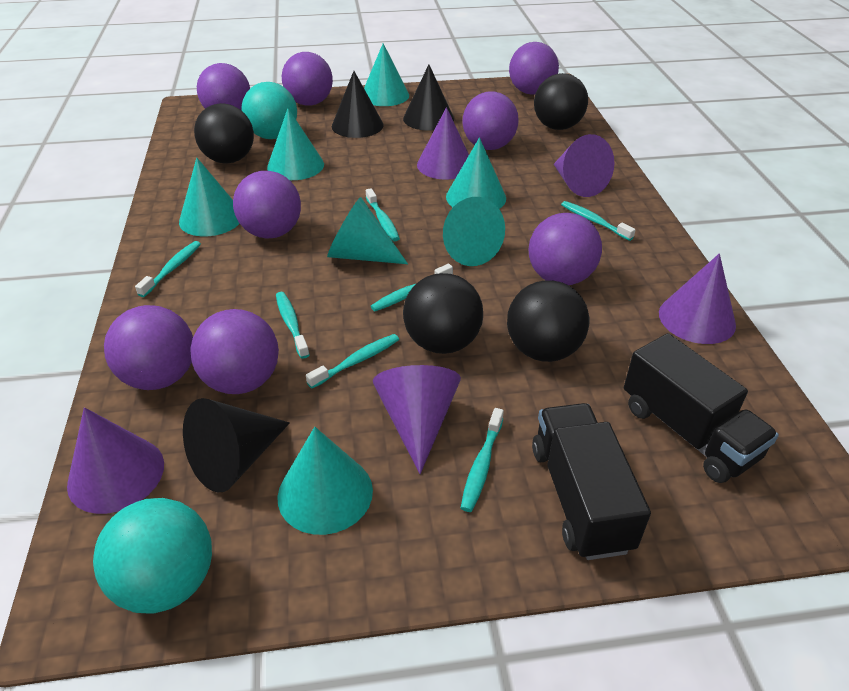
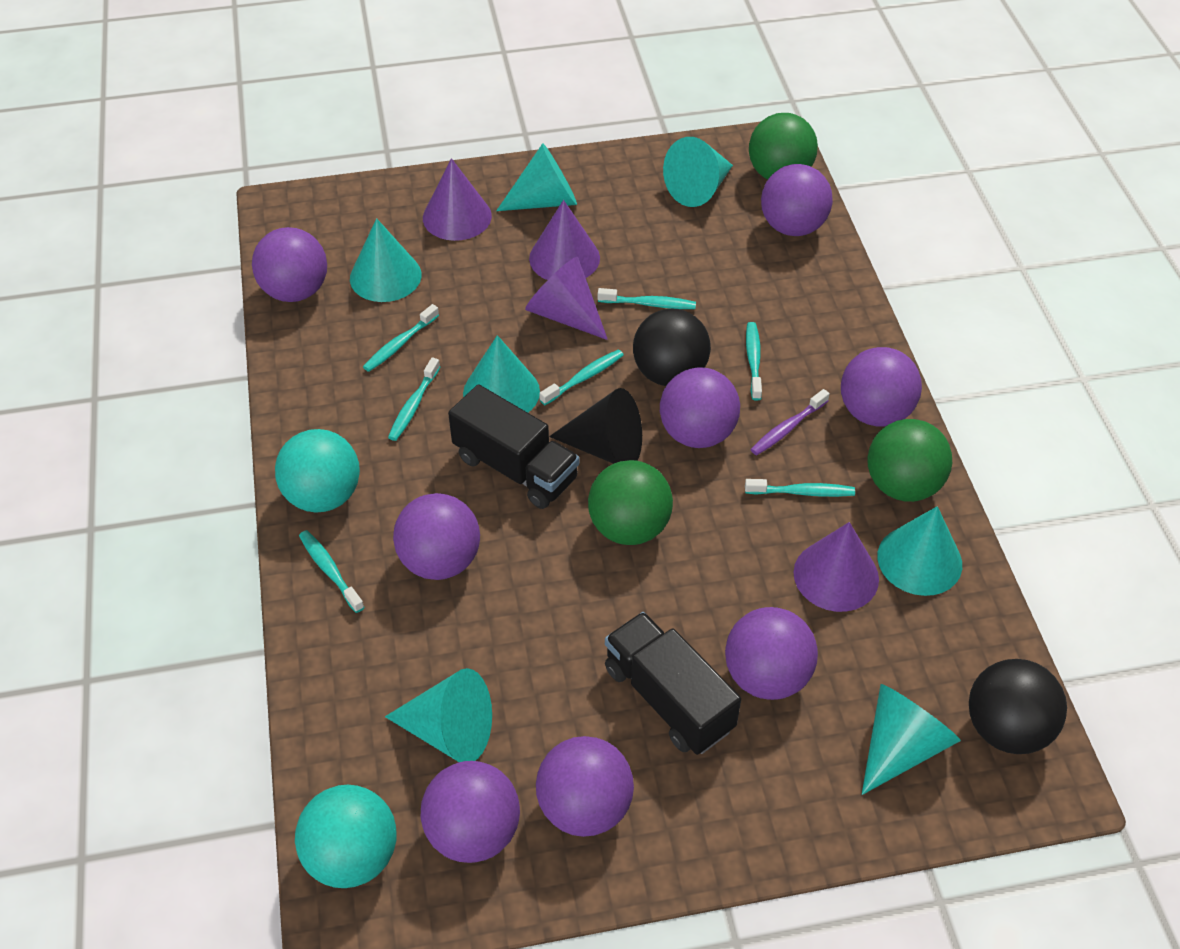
black ball: 4 -> 2
black cone: 3 -> 1
green ball: 0 -> 3
purple cone: 5 -> 4
purple toothbrush: 0 -> 1

